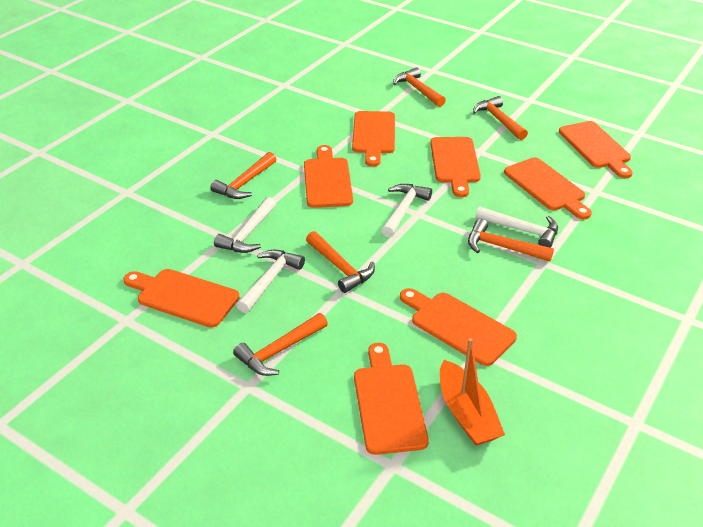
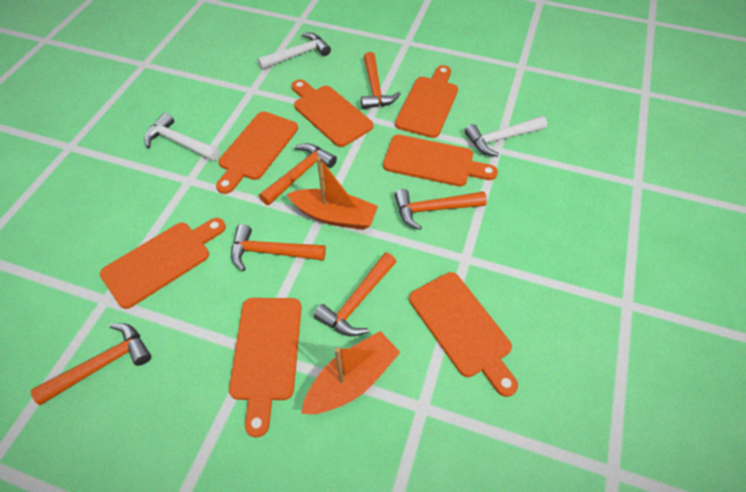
orange boat: 1 -> 2
orange cutting board: 8 -> 7
white hammer: 4 -> 3

